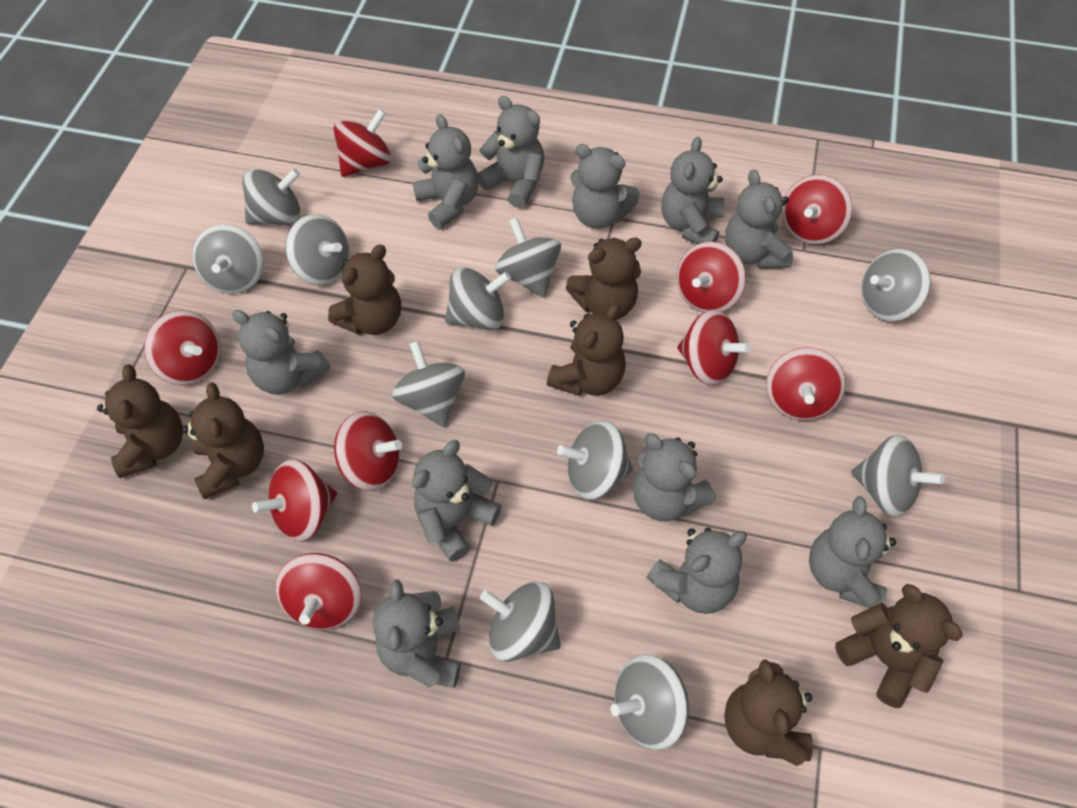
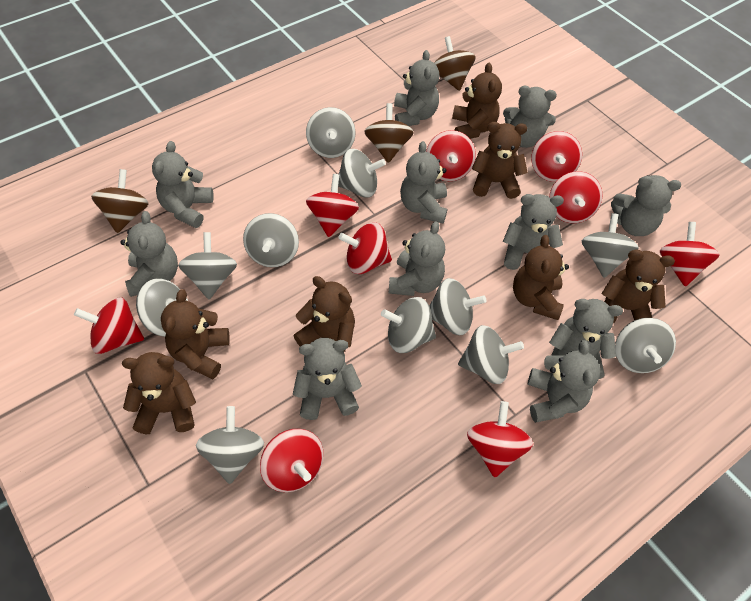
brown spinning top: 0 -> 3

